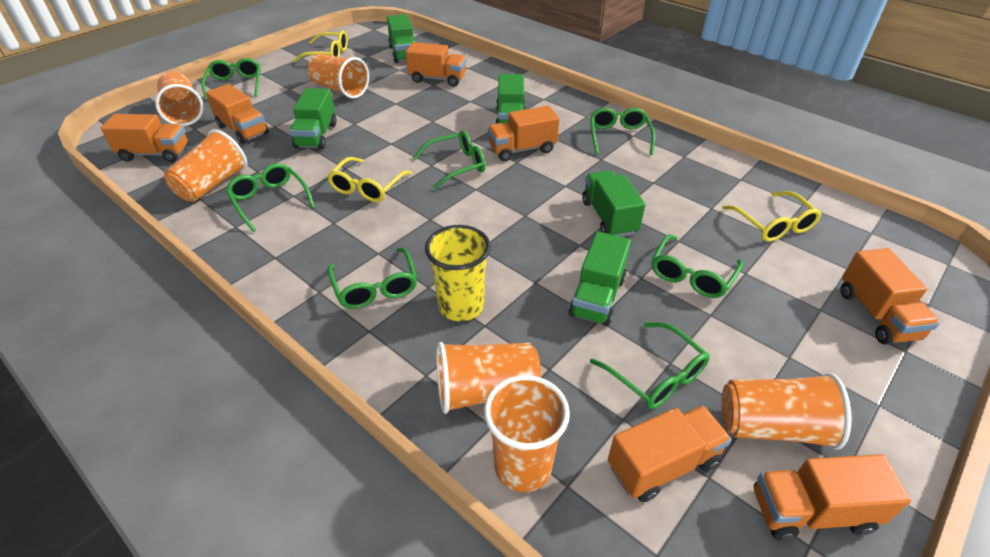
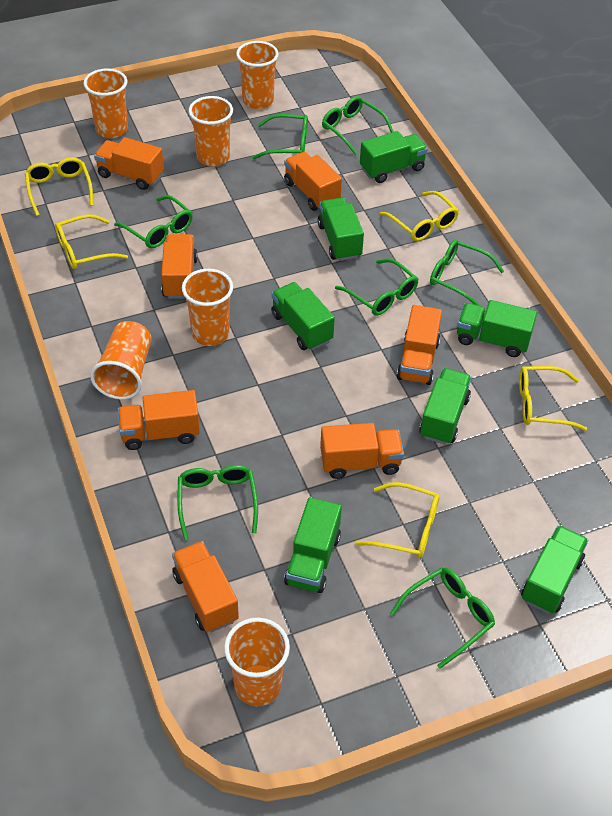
green truck: 5 -> 7
yellow cup: 1 -> 0
yellow glasses: 3 -> 5

